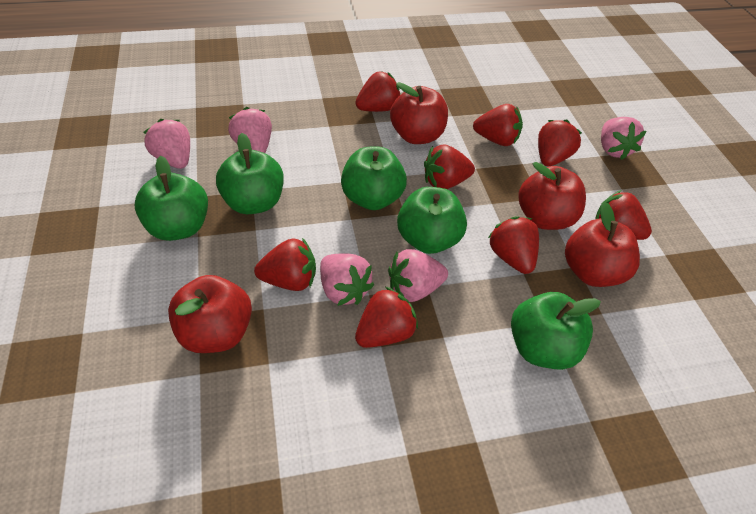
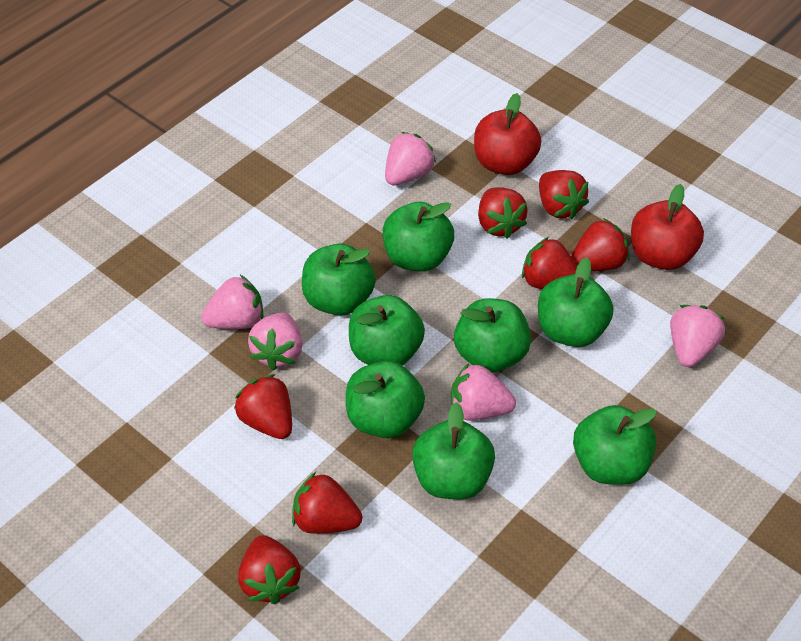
green apple: 5 -> 8
red apple: 4 -> 2
red strawberry: 8 -> 7

